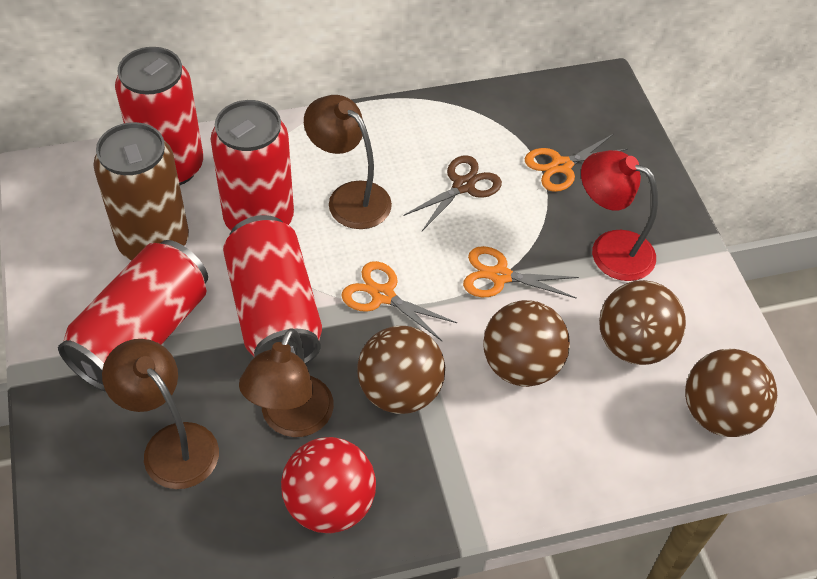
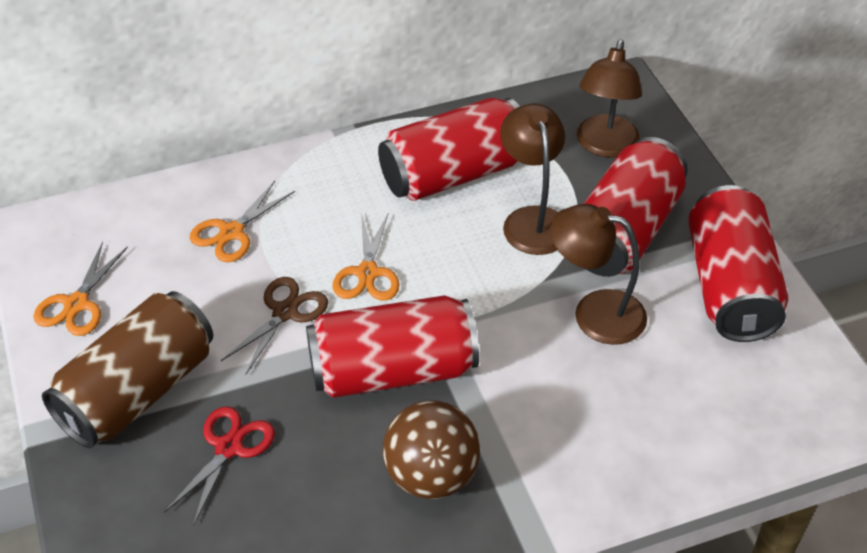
brown ball: 4 -> 1
red ball: 1 -> 0
red lamp: 1 -> 0
red scissors: 0 -> 1

